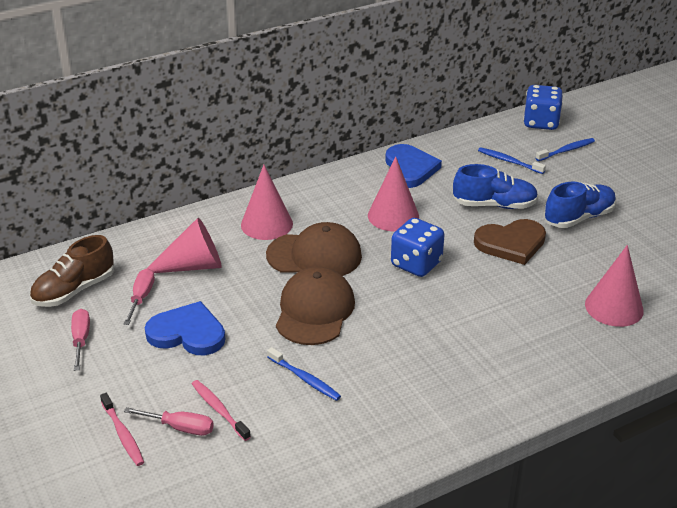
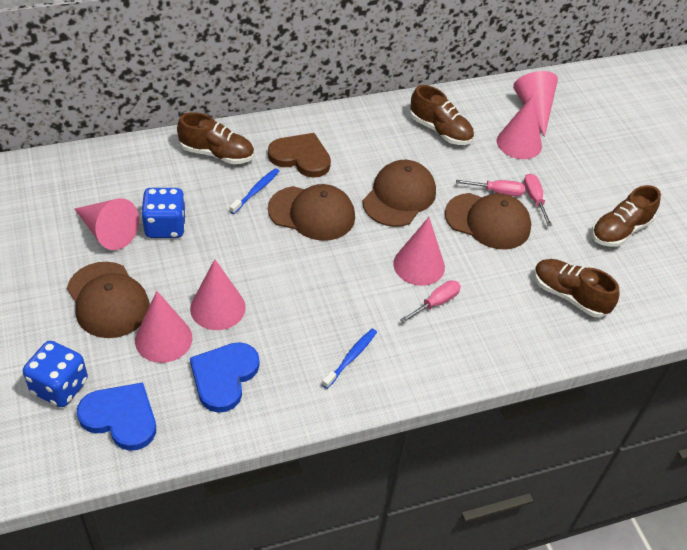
blue shoe: 2 -> 0
blue toothbrush: 3 -> 2
brown cap: 2 -> 4
brown shoe: 1 -> 4
pink cone: 4 -> 6
pink toothbrush: 2 -> 0

